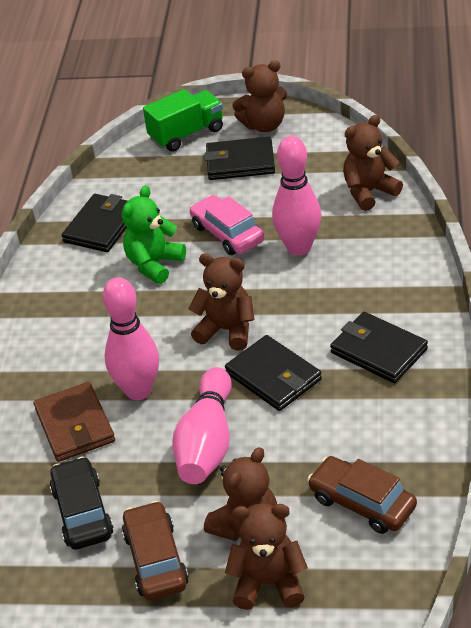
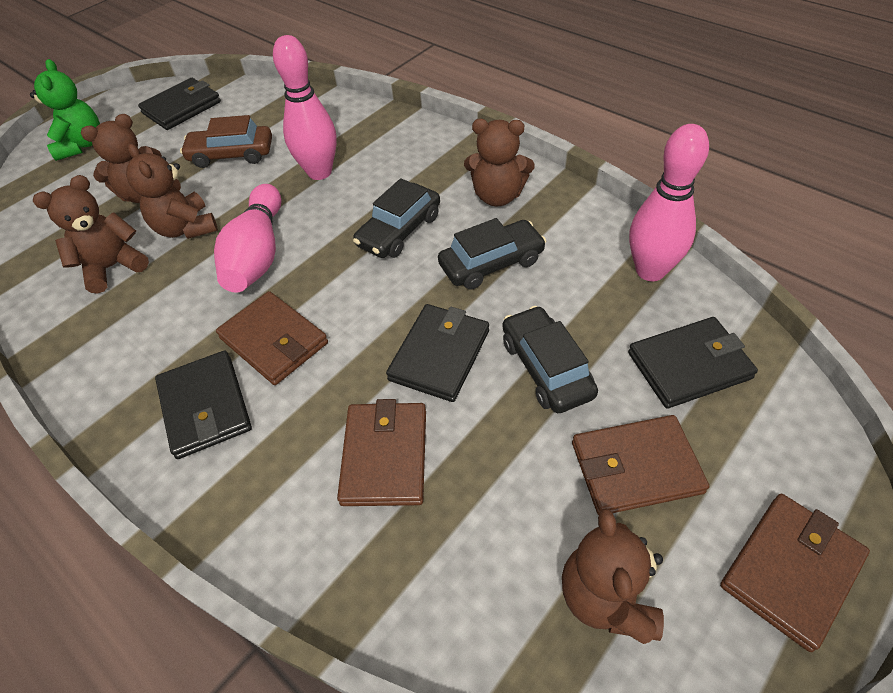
black car: 1 -> 3
brown car: 2 -> 1
brown wallet: 1 -> 4
green truck: 1 -> 0
pink car: 1 -> 0

